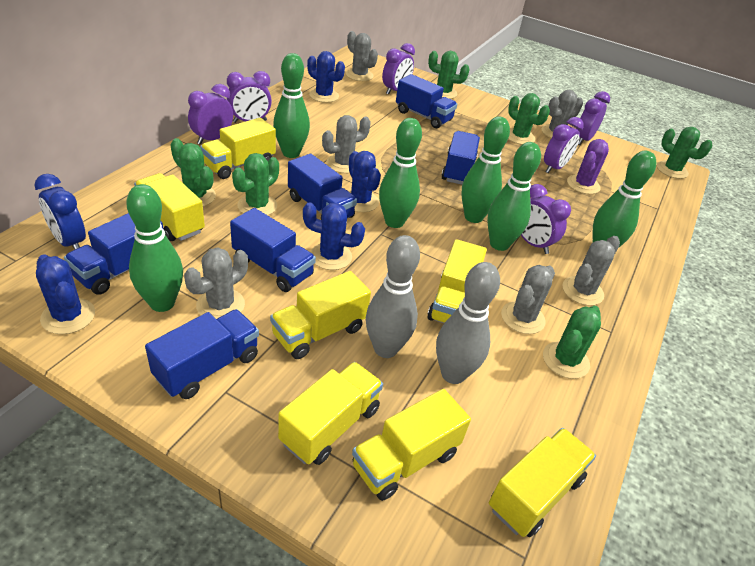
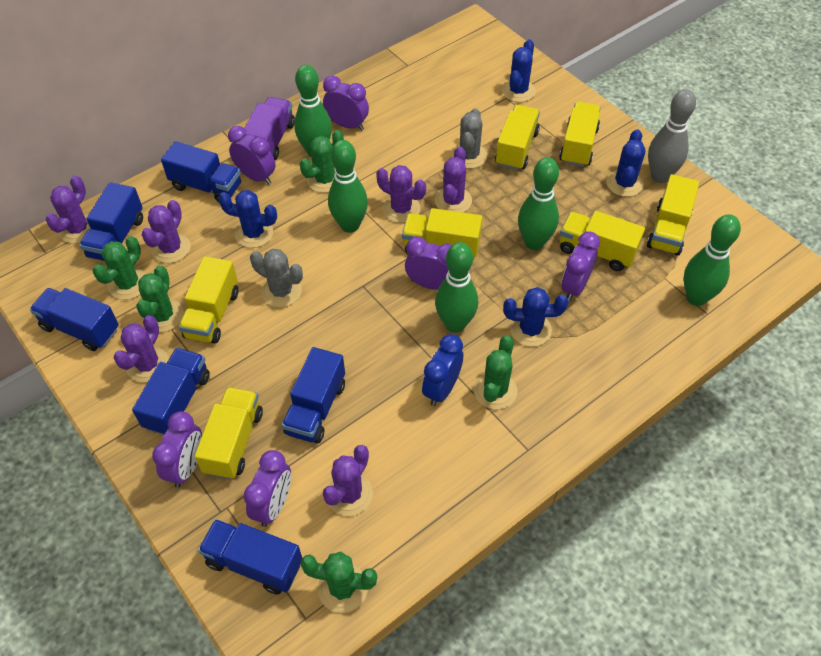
green bowling pin: 6 -> 5
green cactus: 6 -> 5
grey bowling pin: 2 -> 1
grey cactus: 6 -> 2
purple cactus: 1 -> 6
purple truck: 0 -> 1

